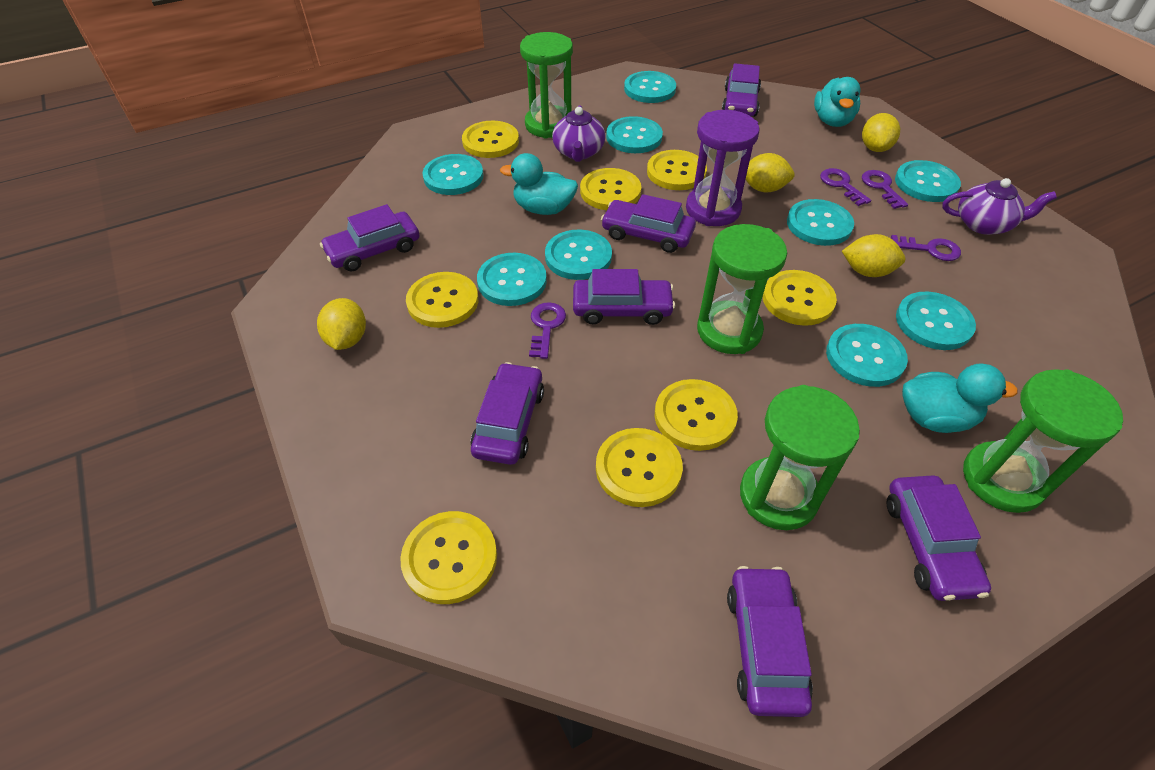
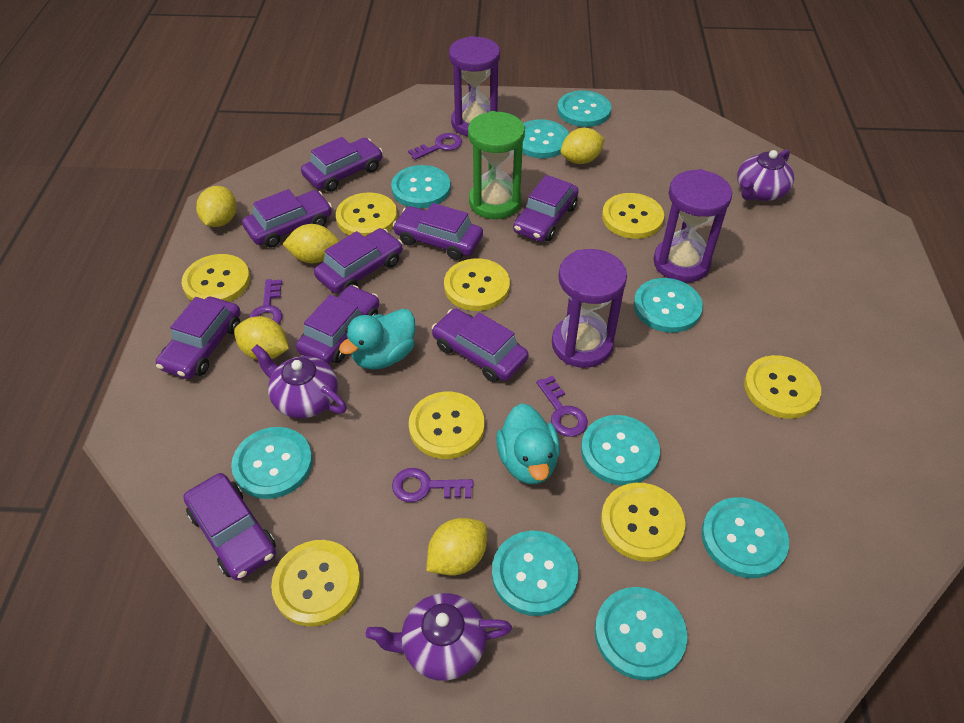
green hourglass: 4 -> 1
purple car: 7 -> 9
purple hourglass: 1 -> 3
purple teapot: 2 -> 3
turquoise duck: 3 -> 2
yellow lemon: 4 -> 5

